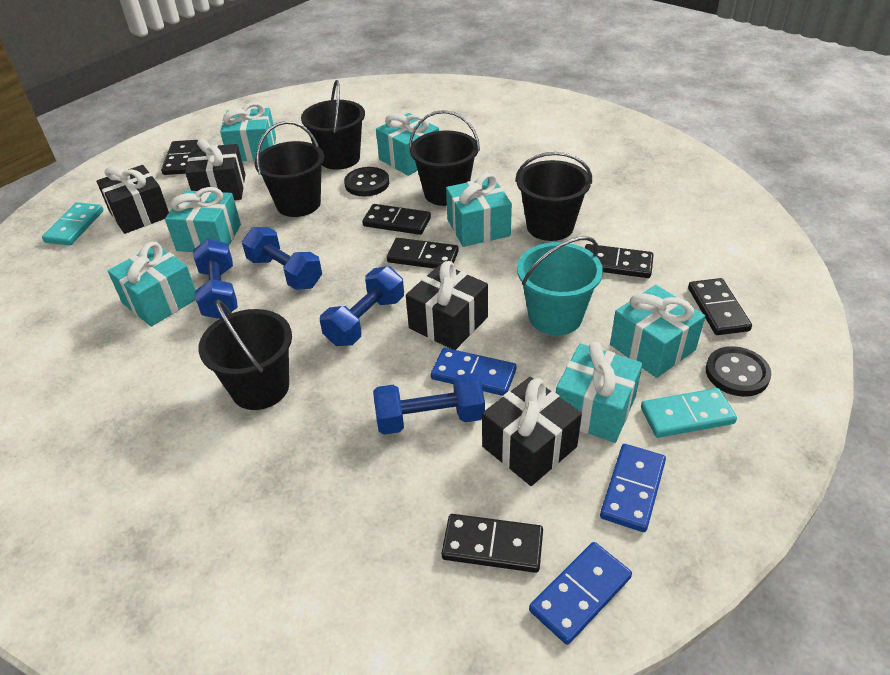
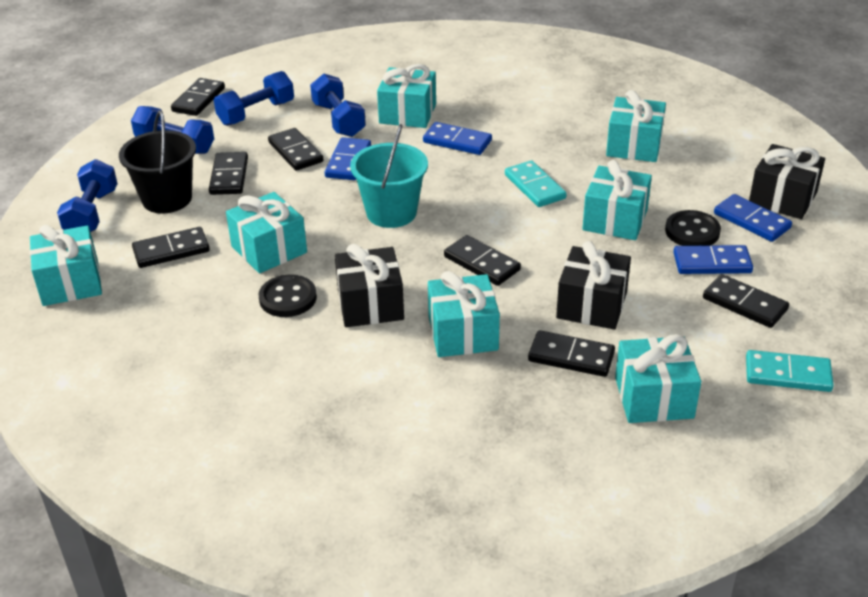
black bucket: 5 -> 1
black domino: 6 -> 7
black gift: 4 -> 3
blue domino: 3 -> 4

